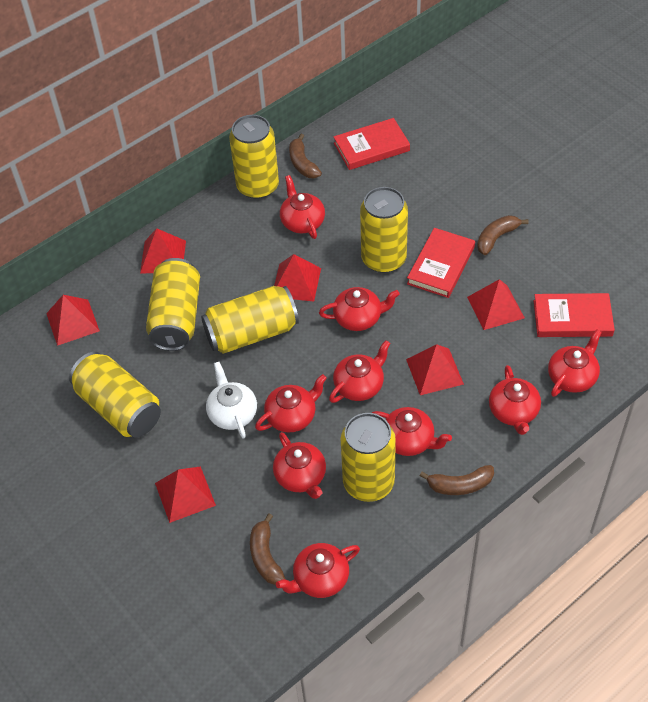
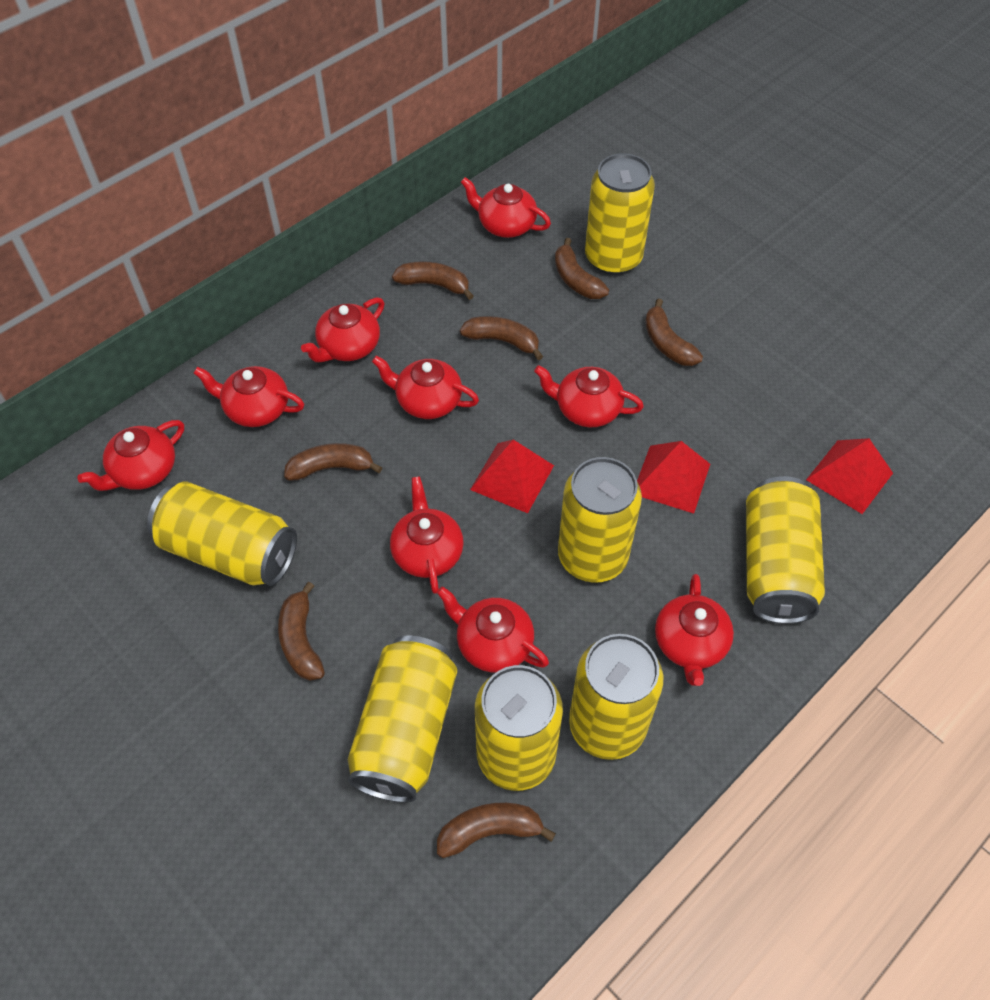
brown banana: 4 -> 7
red book: 3 -> 0
red pyramid: 6 -> 3
white teapot: 1 -> 0
yellow can: 6 -> 7

